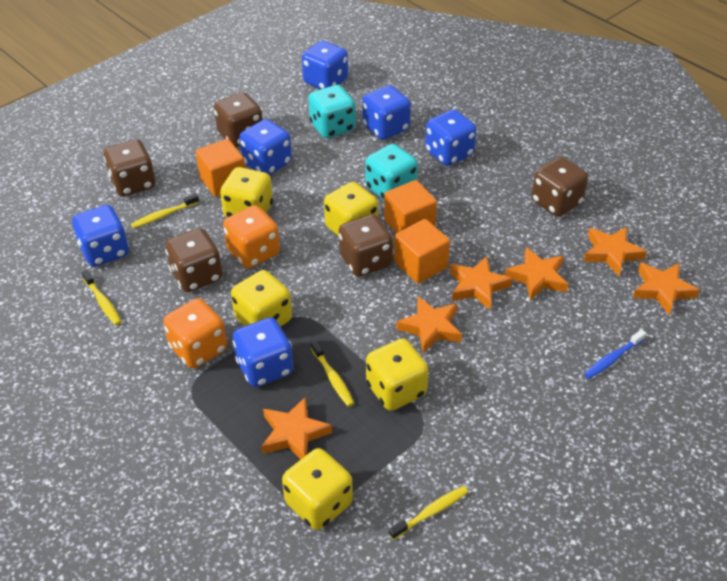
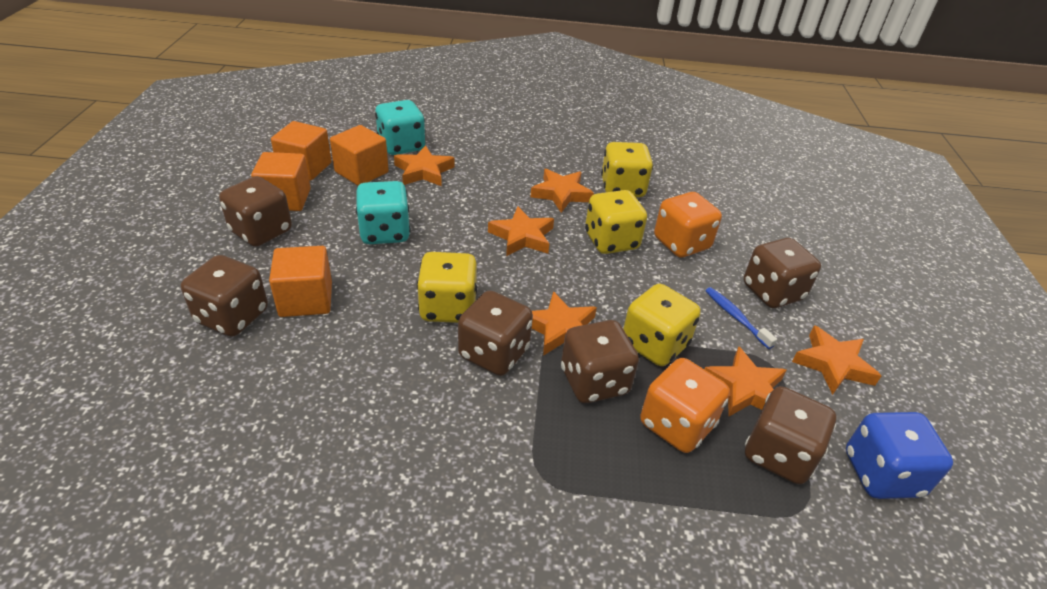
blue dice: 6 -> 1
brown dice: 5 -> 6
orange cube: 3 -> 4
yellow dice: 5 -> 4
yellow toothbrush: 4 -> 0

